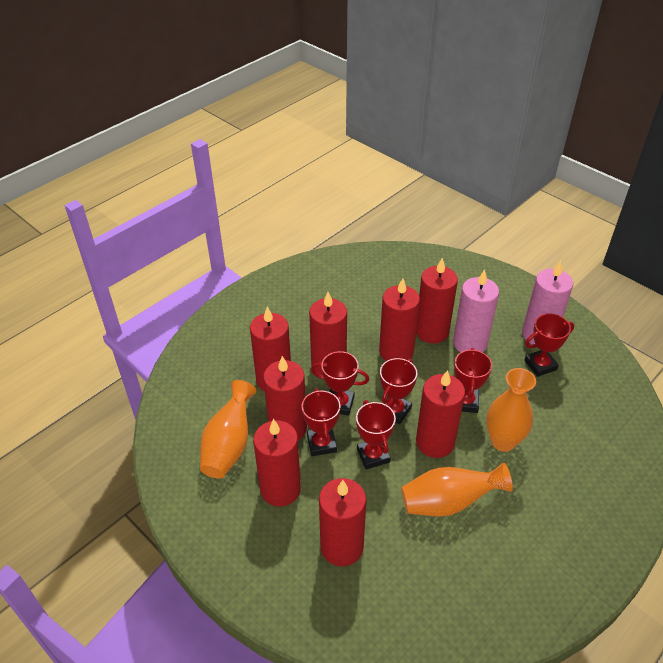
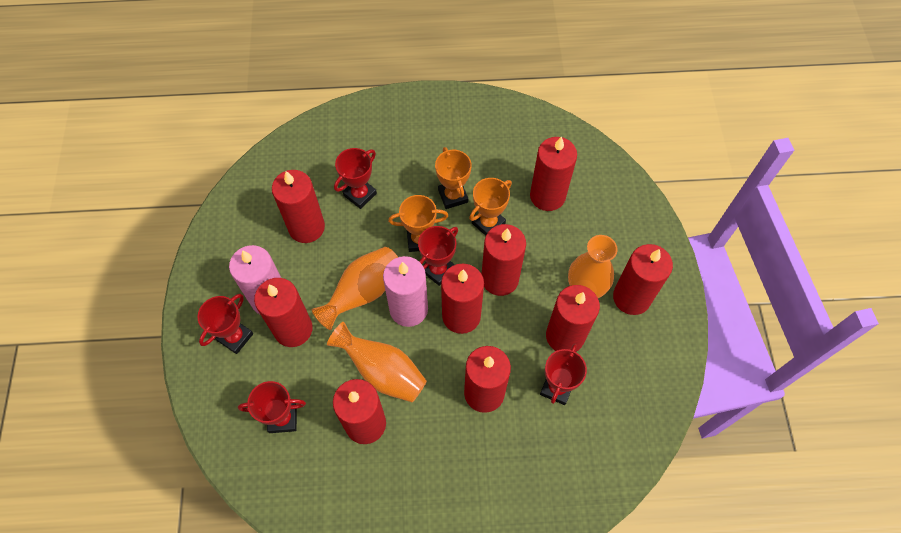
orange trophy: 0 -> 3
red candle: 8 -> 9
red trophy: 6 -> 5

